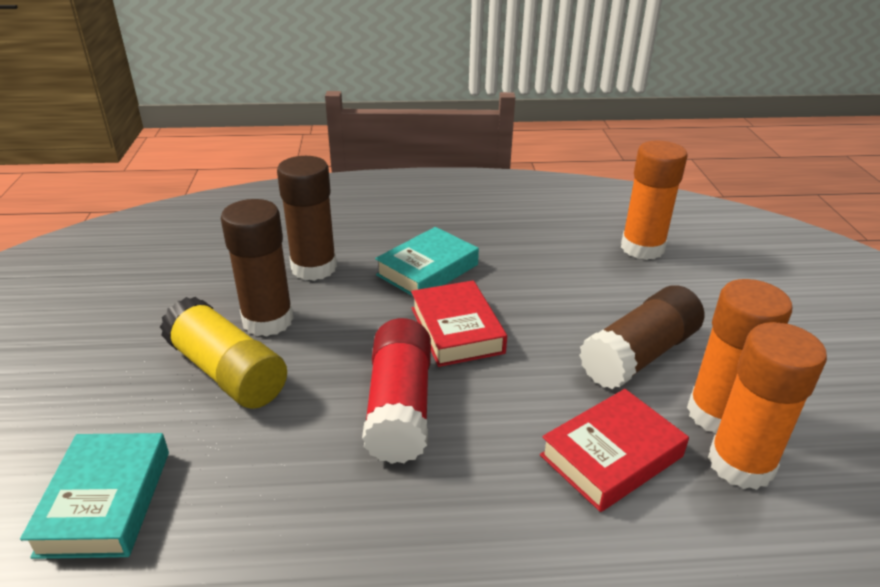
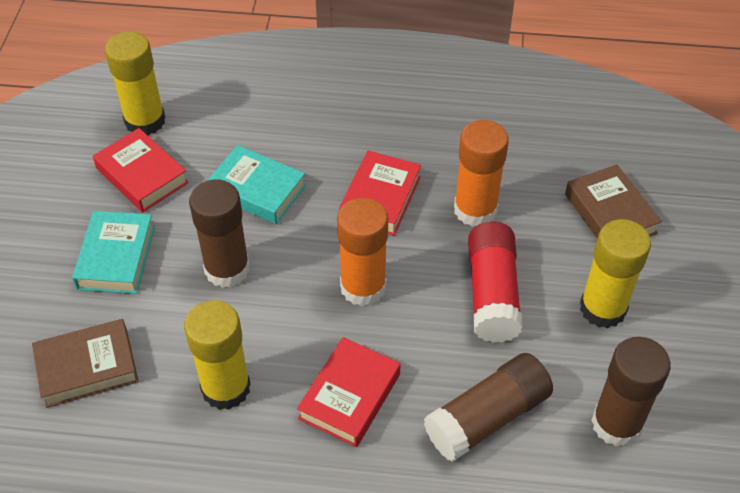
brown book: 0 -> 2
orange glue stick: 3 -> 2
red book: 2 -> 3
yellow glue stick: 1 -> 3

